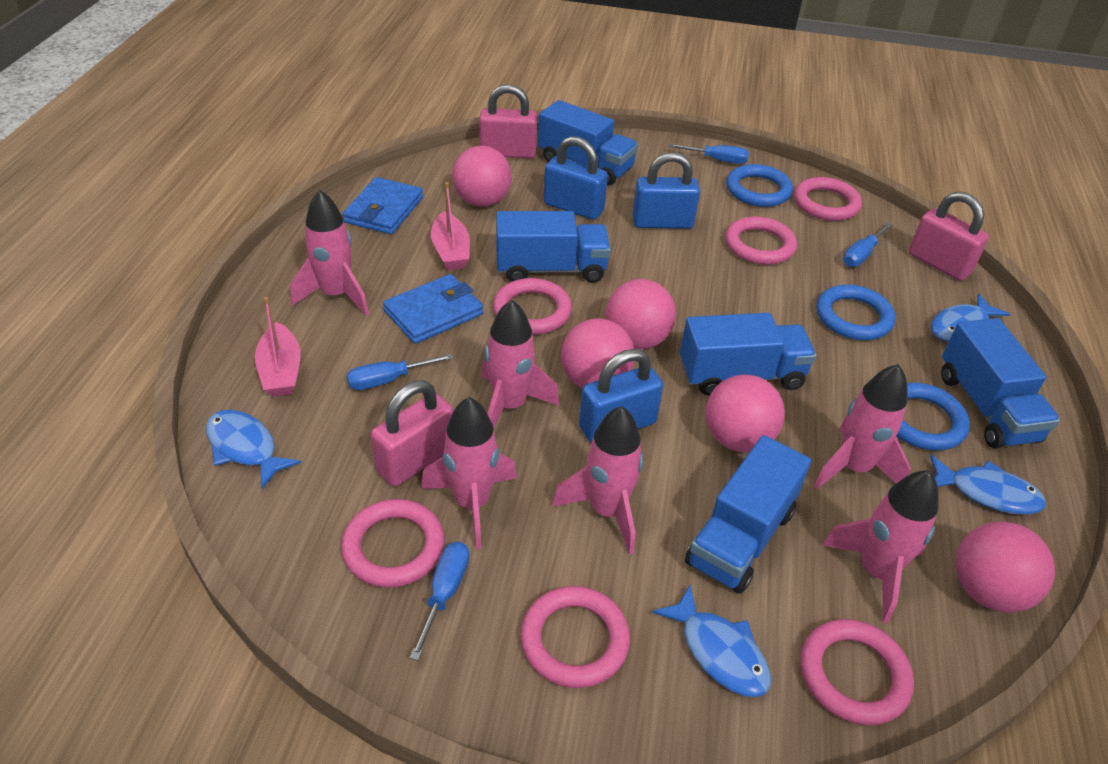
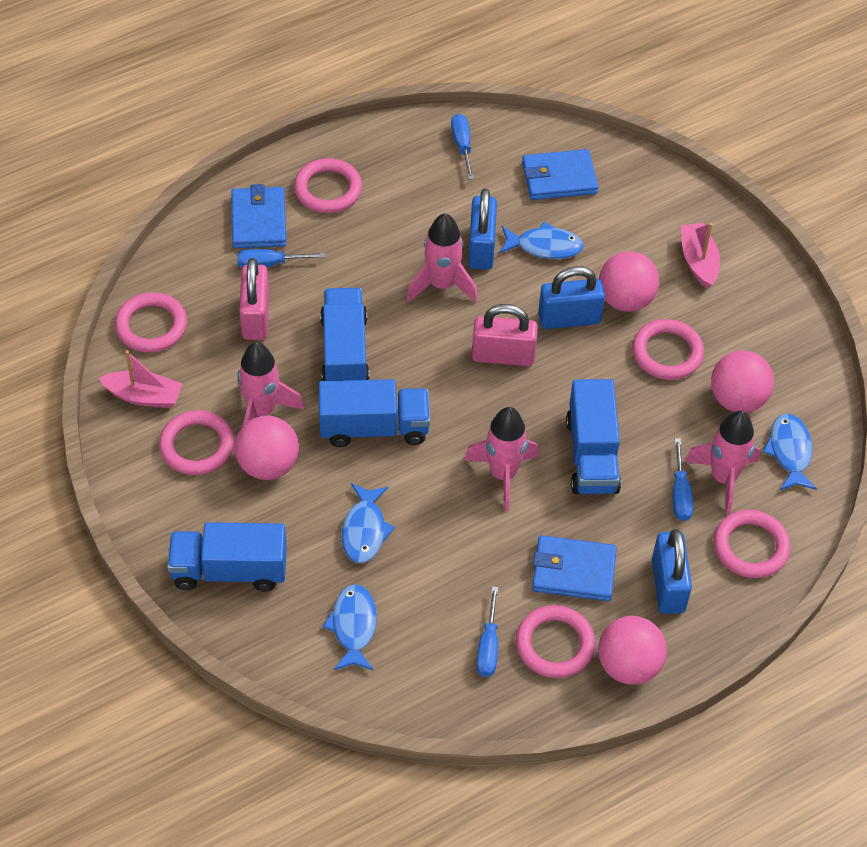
blue ring: 3 -> 0
blue truck: 5 -> 4
blue wallet: 2 -> 3
pink ball: 5 -> 4
pink padlock: 3 -> 2
pink rocket: 6 -> 4

